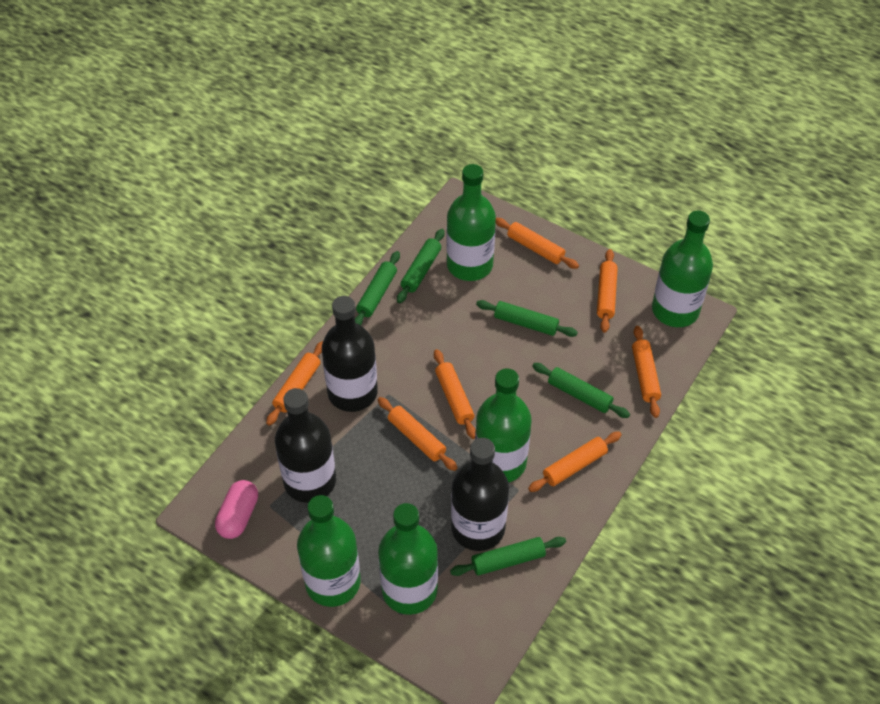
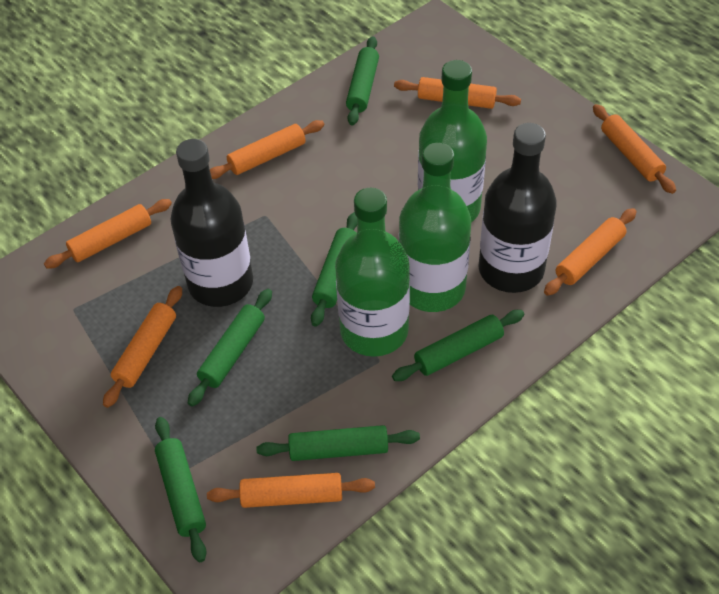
black bottle: 3 -> 2
green bottle: 5 -> 3
green rolling pin: 5 -> 6
pink capsule: 1 -> 0

